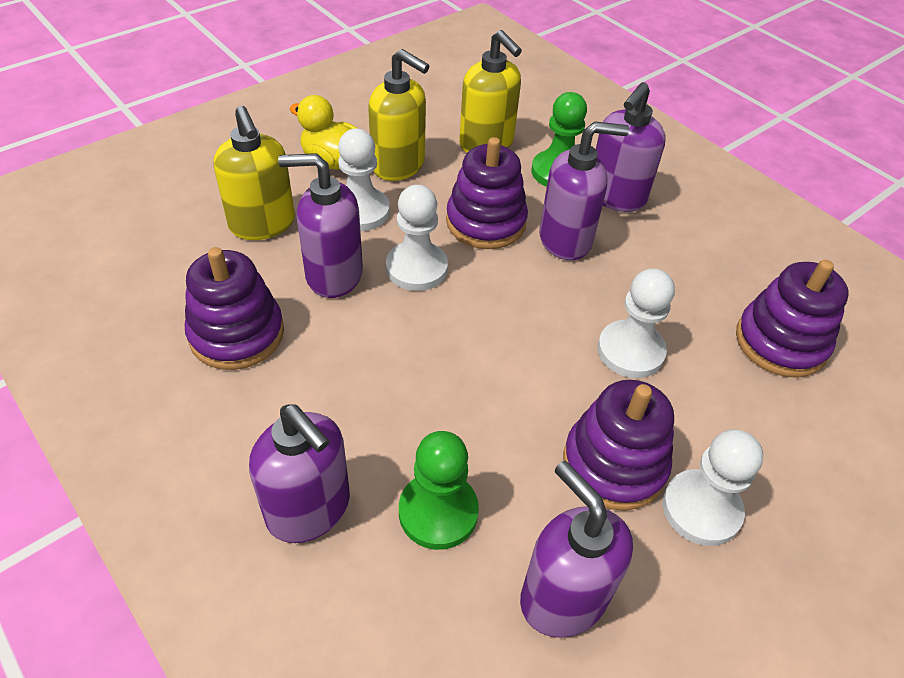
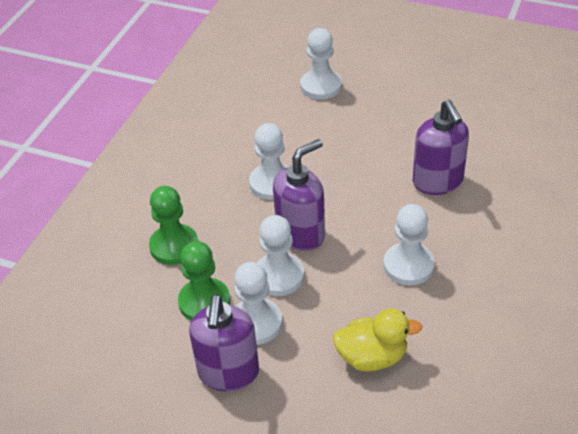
purple soap dispenser: 5 -> 3
purple stacking toy: 4 -> 0
white pawn: 4 -> 5
yellow soap dispenser: 3 -> 0

